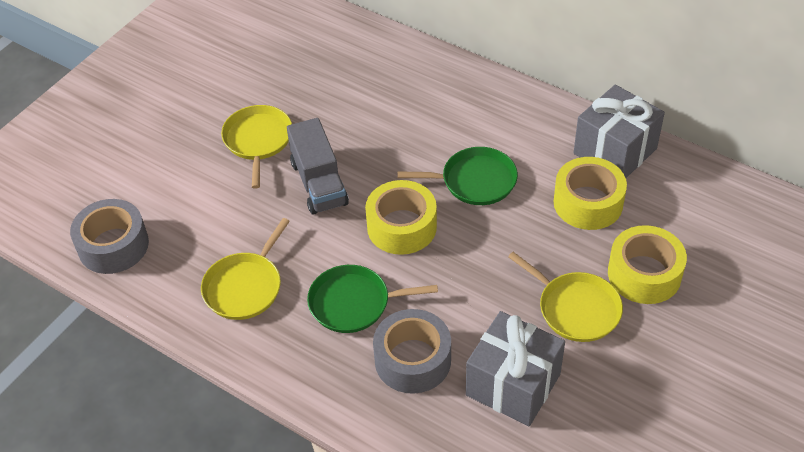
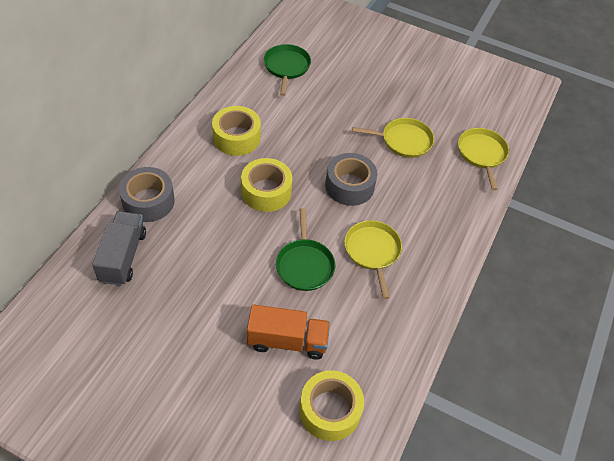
grey gift: 2 -> 0
orange truck: 0 -> 1

